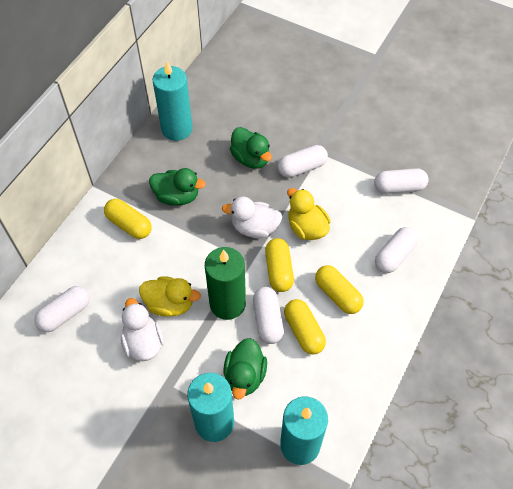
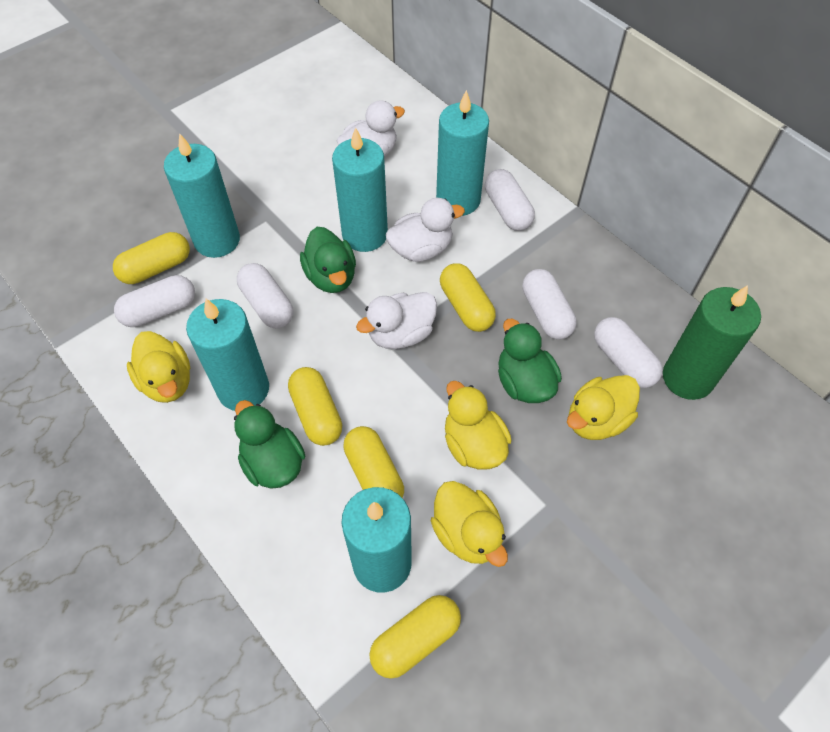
turquoise candle: 3 -> 5
white duck: 2 -> 3
yellow capsule: 4 -> 5
yellow duck: 2 -> 4

